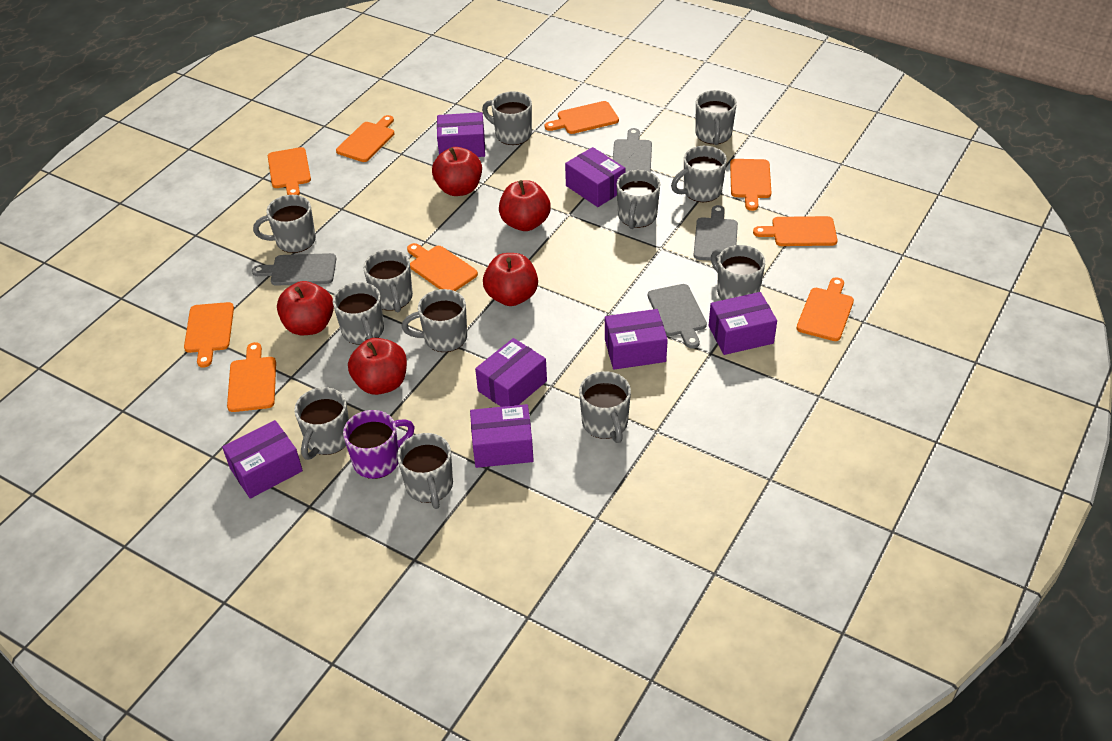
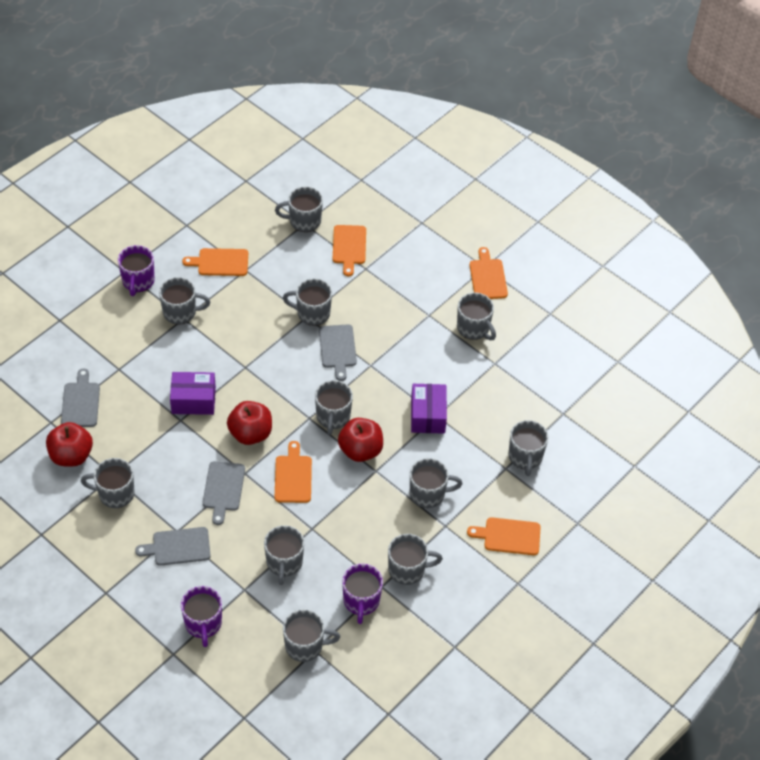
grey mug: 12 -> 11
orange cutting board: 9 -> 5
purple box: 7 -> 2
purple mug: 1 -> 3
red apple: 5 -> 3

